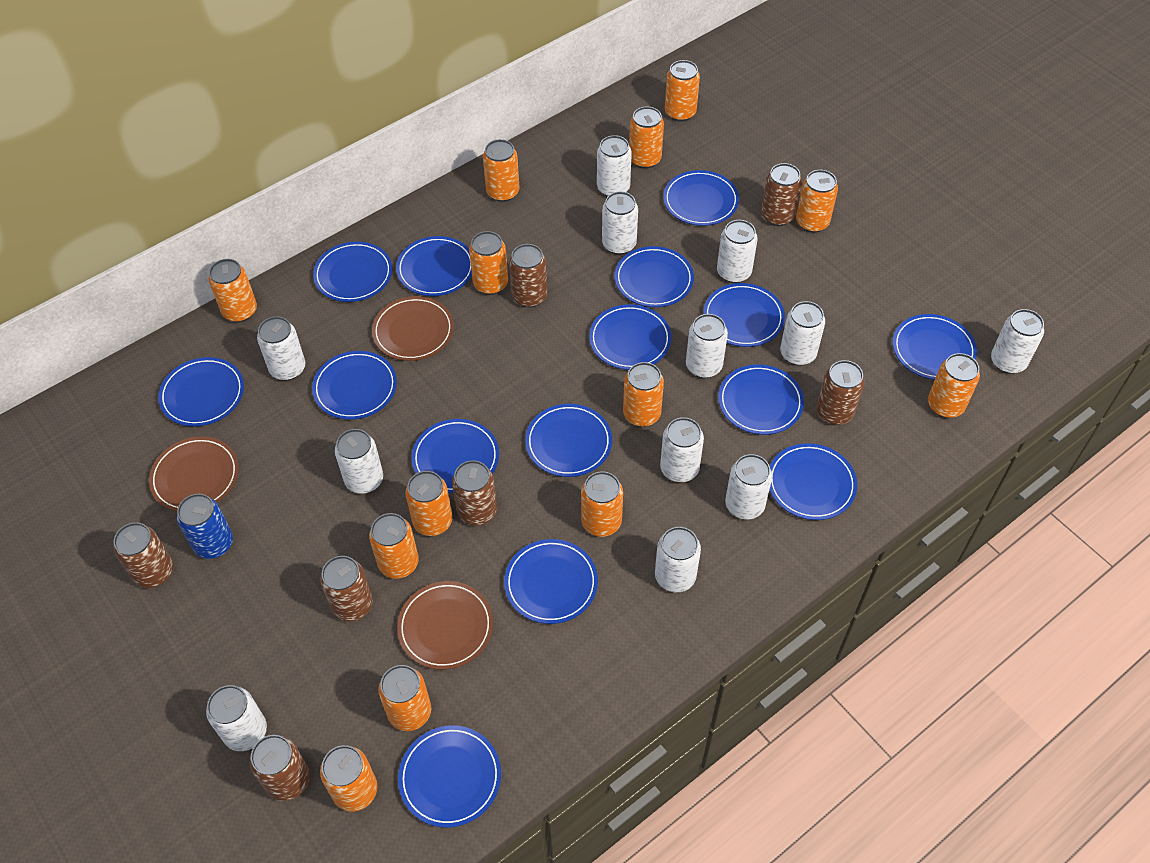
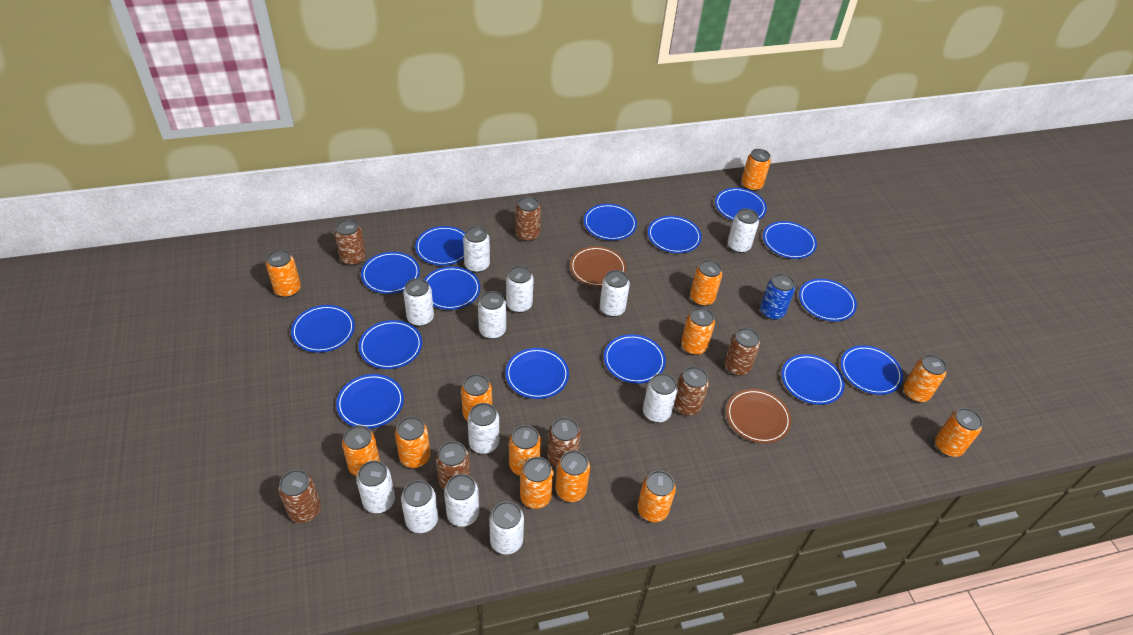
brown plate: 3 -> 2

